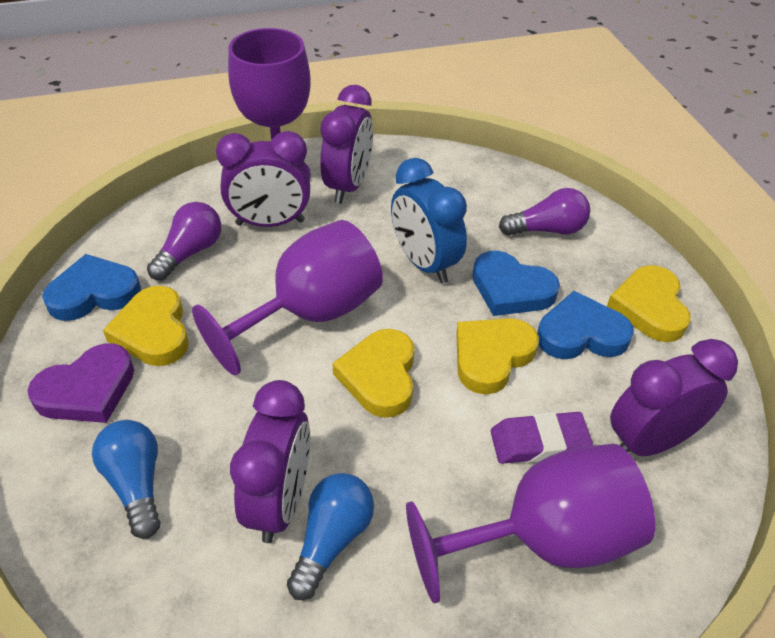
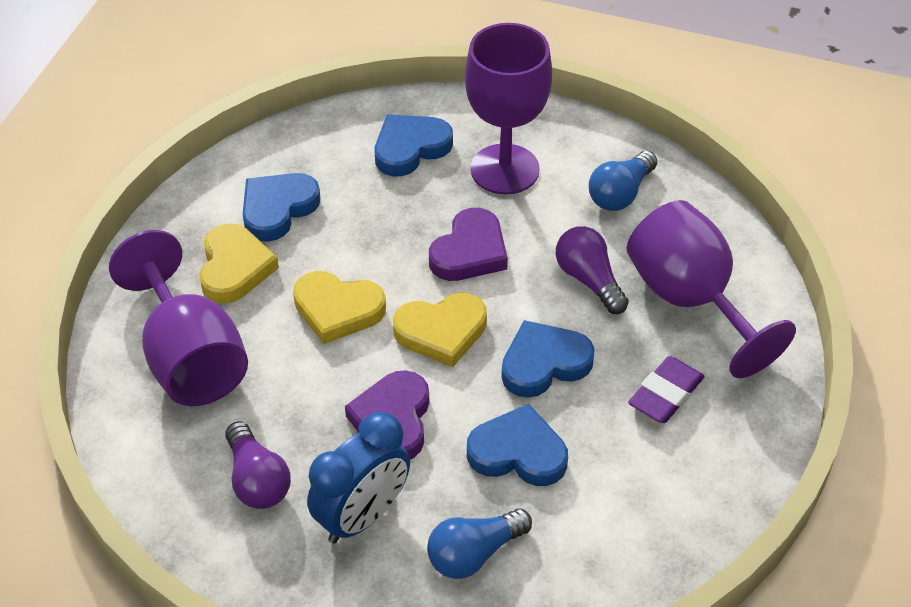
blue heart: 3 -> 4
purple clock: 4 -> 0
purple heart: 1 -> 2
yellow heart: 4 -> 3

